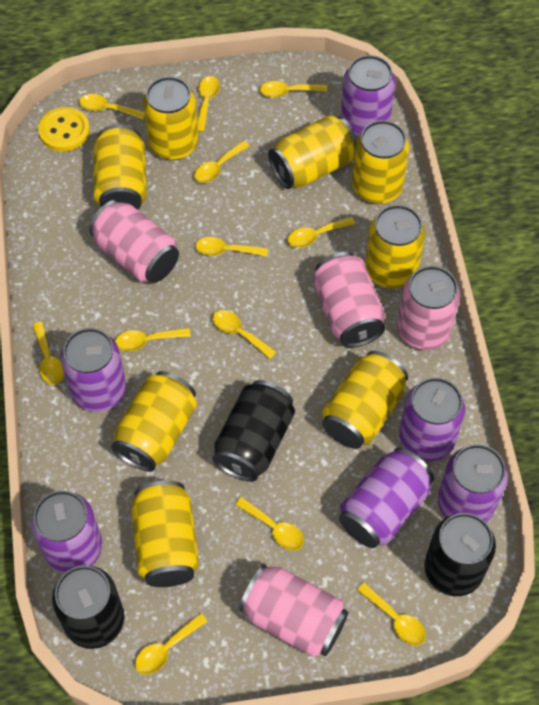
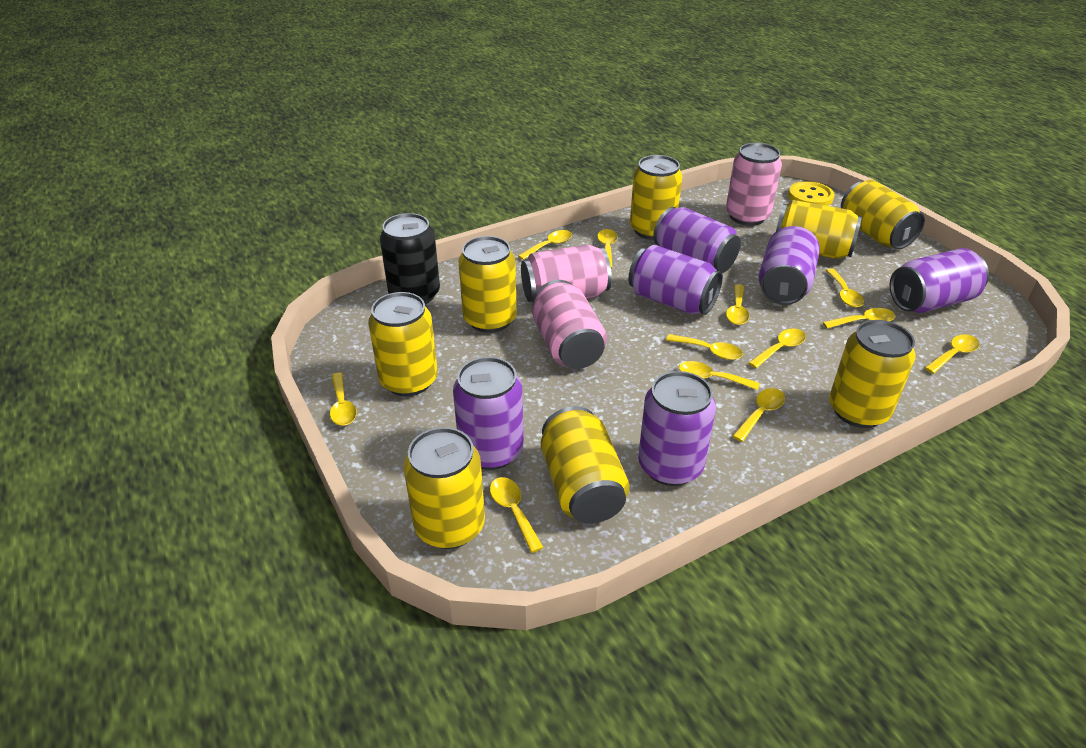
black can: 3 -> 1
pink can: 4 -> 3

